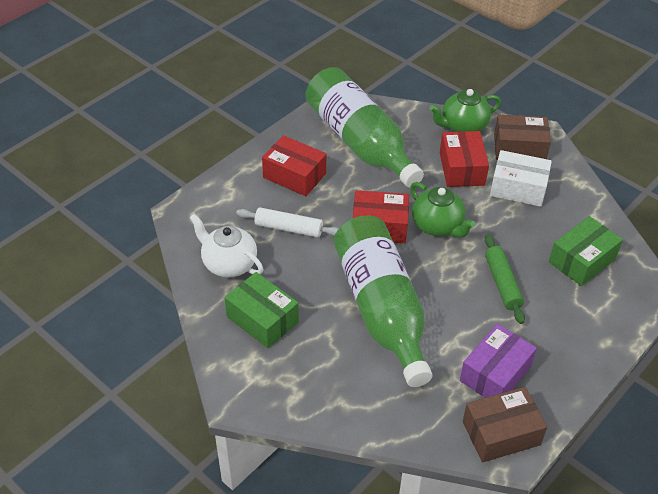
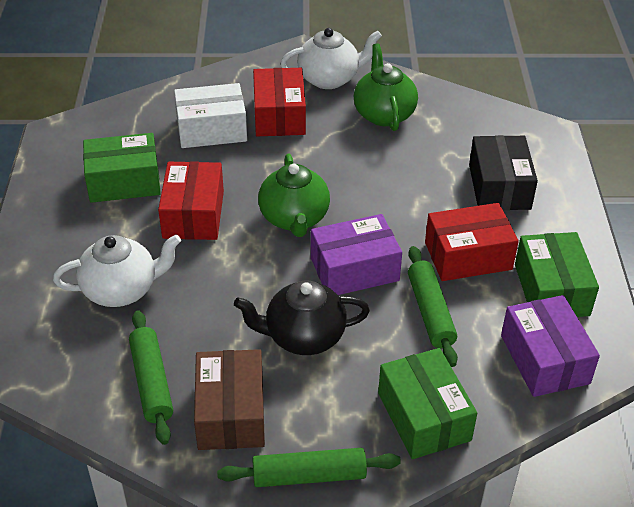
black box: 0 -> 1
black teapot: 0 -> 1
brown box: 2 -> 1
green bottle: 2 -> 0
green box: 2 -> 3
green rolling pin: 1 -> 3
purple box: 1 -> 2
white rolling pin: 1 -> 0
white teapot: 1 -> 2

